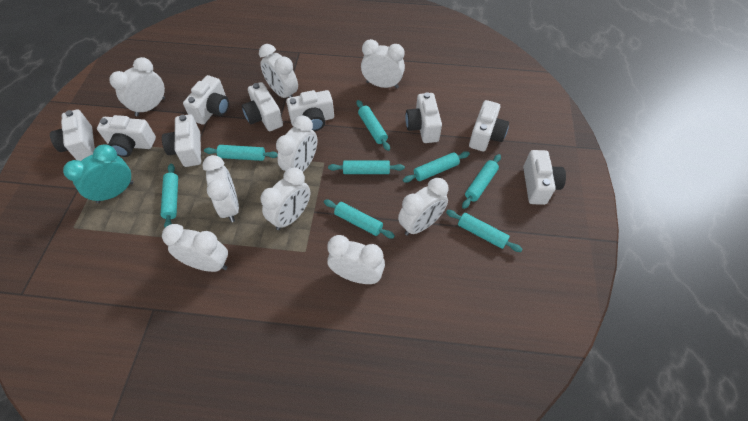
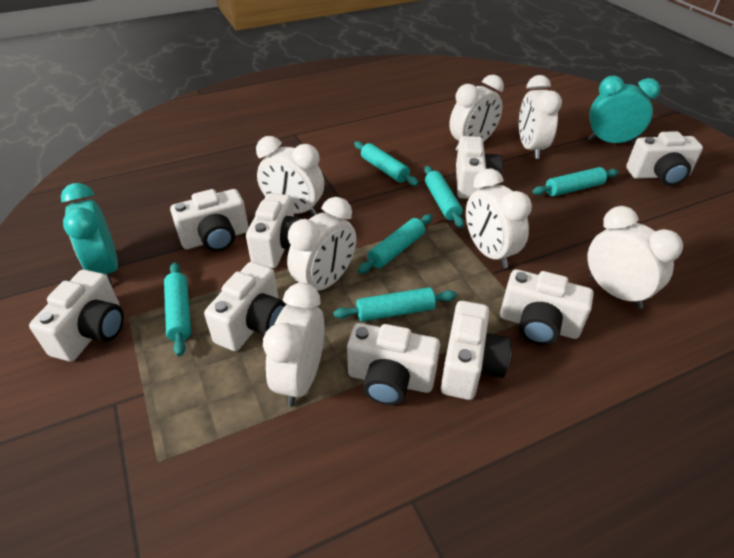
turquoise clock: 1 -> 2
turquoise rolling pin: 8 -> 6
white clock: 9 -> 7

